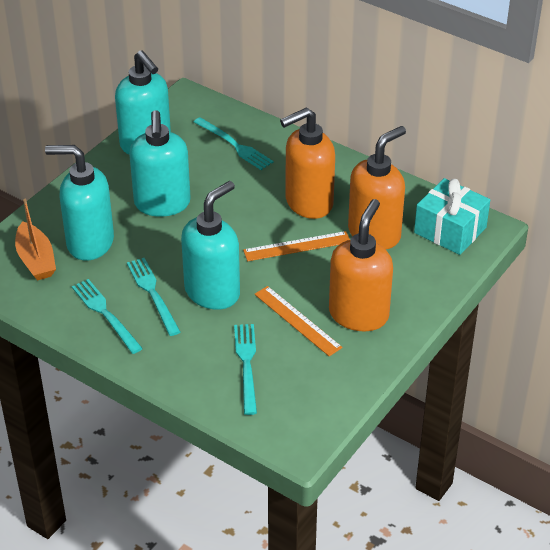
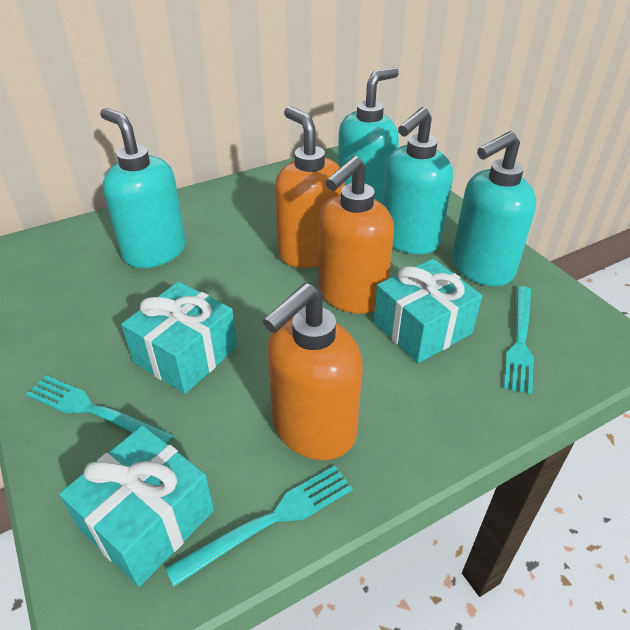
orange boat: 1 -> 0
orange ruler: 2 -> 0
turquoise fork: 4 -> 3
turquoise gift: 1 -> 3

